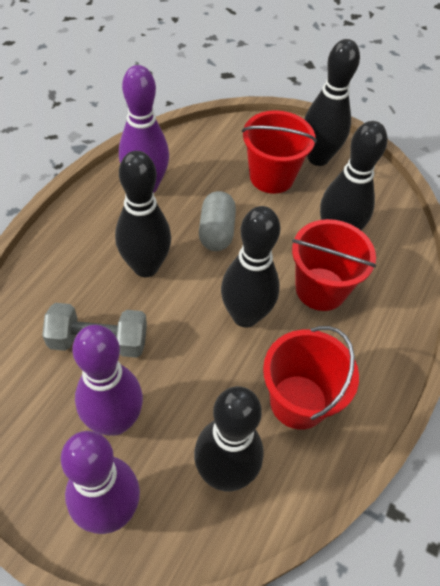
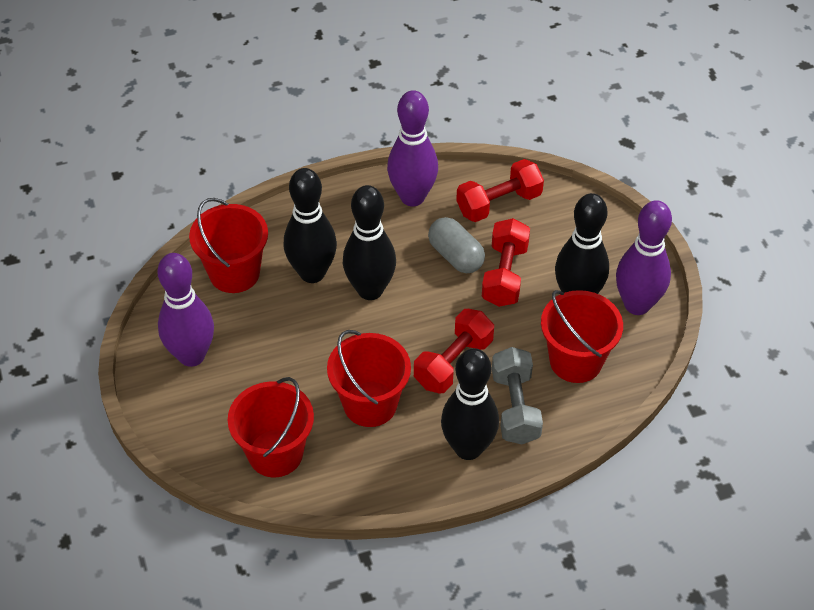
black bowling pin: 5 -> 4
red bucket: 3 -> 4
red dumbbell: 0 -> 3

